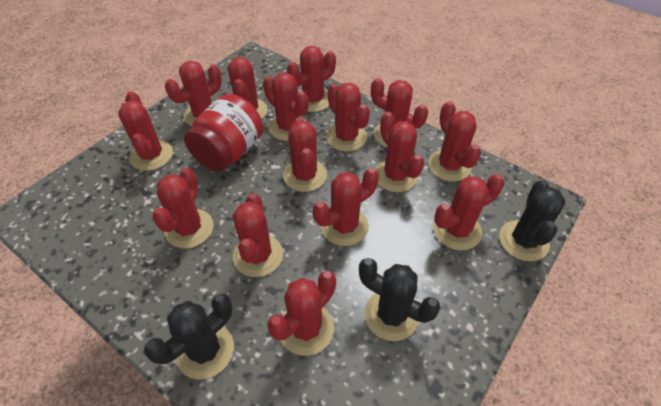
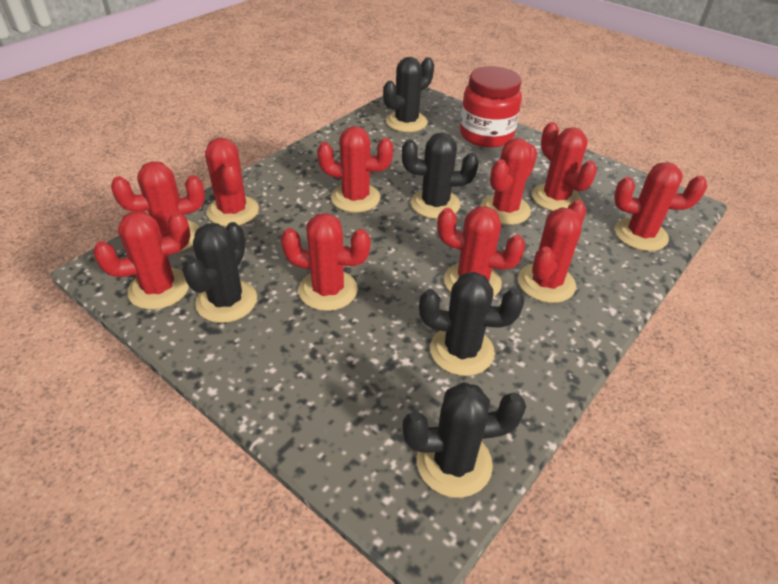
black cactus: 3 -> 5
red cactus: 15 -> 10

